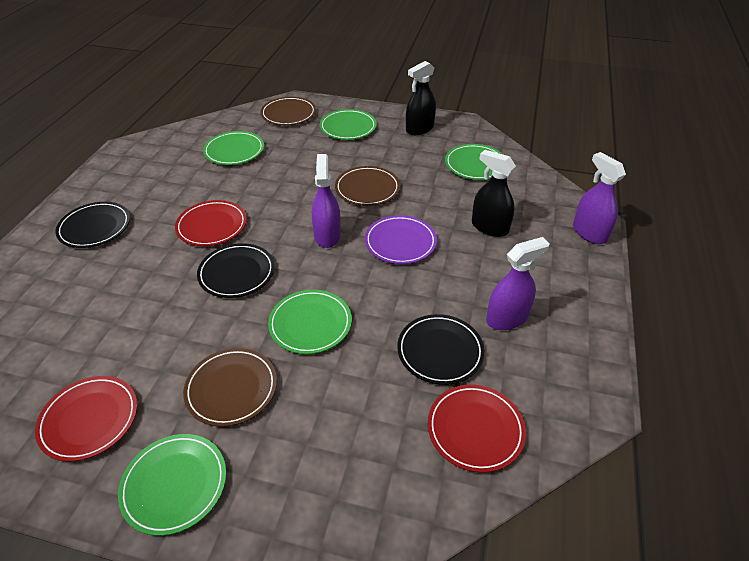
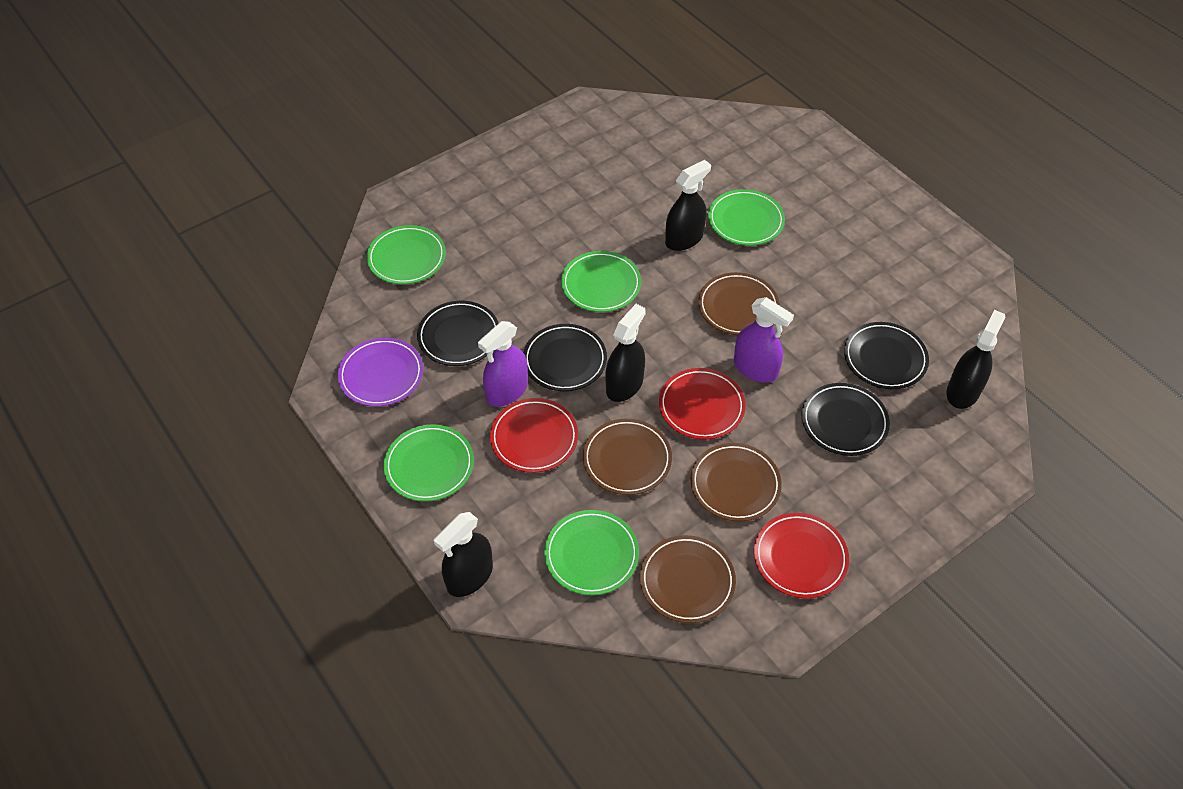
black plate: 3 -> 4
black spray bottle: 2 -> 4
brown plate: 3 -> 4
purple spray bottle: 3 -> 2

